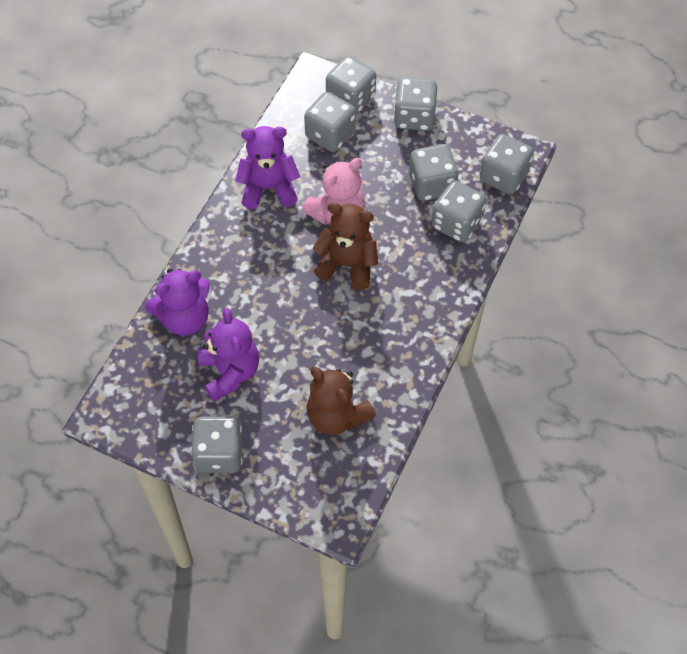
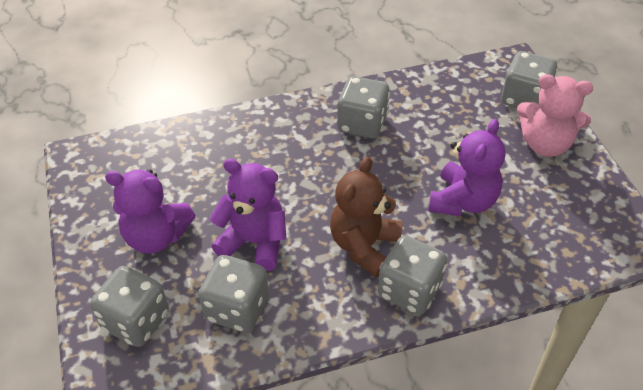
brown teddy bear: 2 -> 1
grey dice: 7 -> 5

